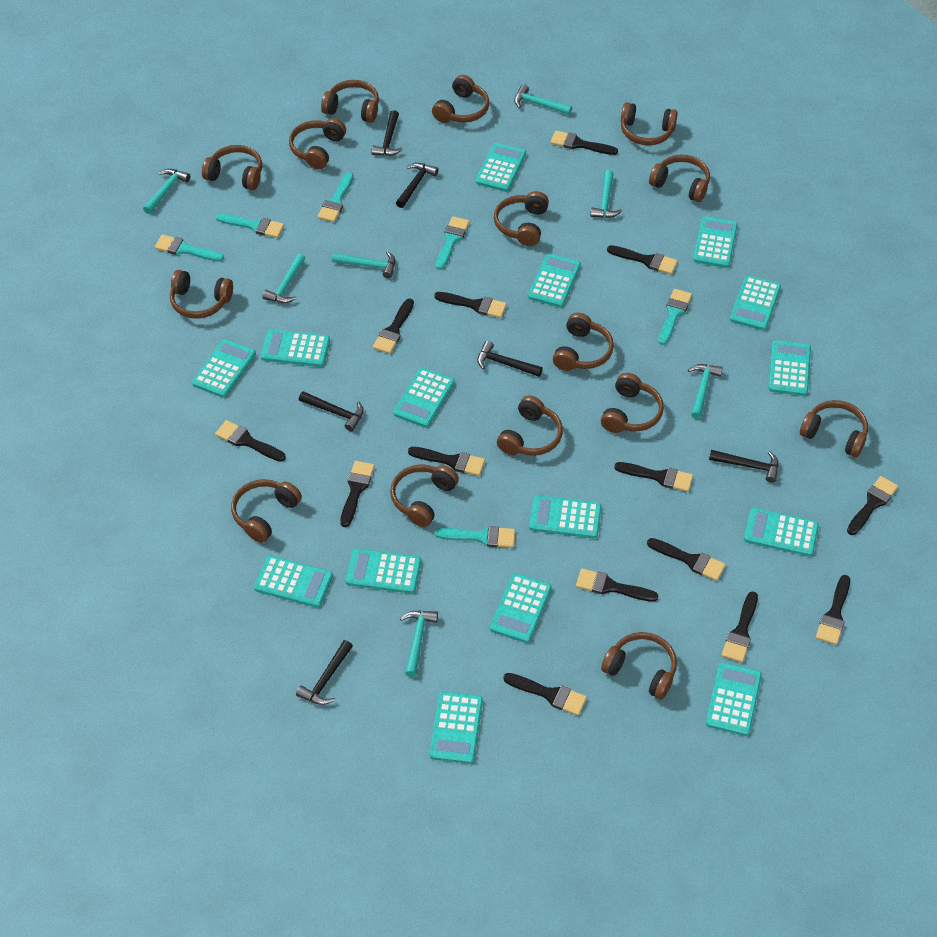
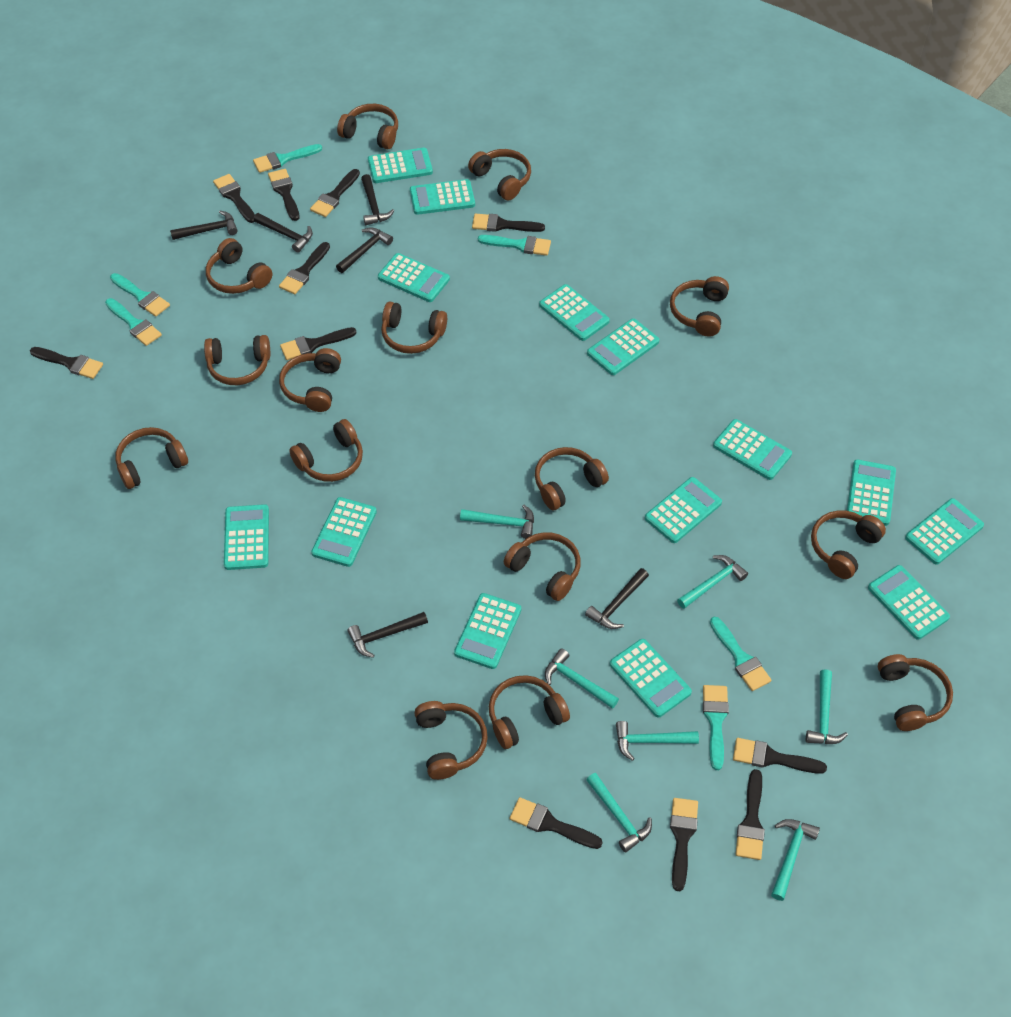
black brush: 14 -> 11
turquoise calculator: 15 -> 14

